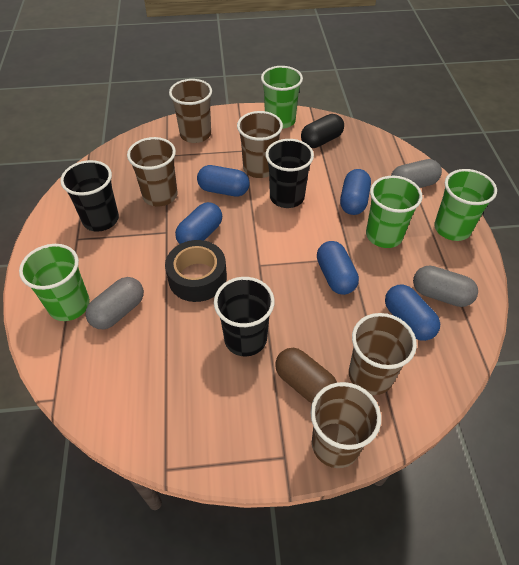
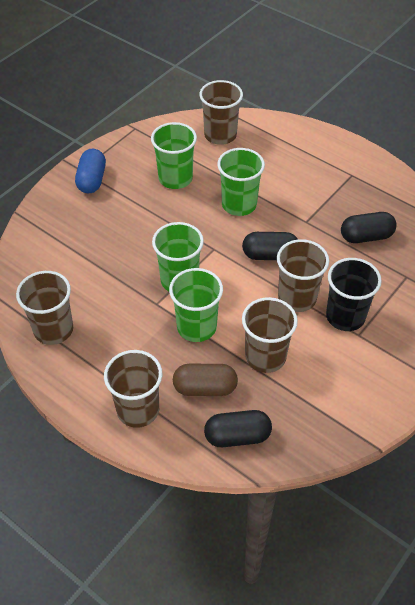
black capsule: 1 -> 3
black cup: 3 -> 1
black tape: 1 -> 0
blue capsule: 5 -> 1
grey capsule: 3 -> 0

